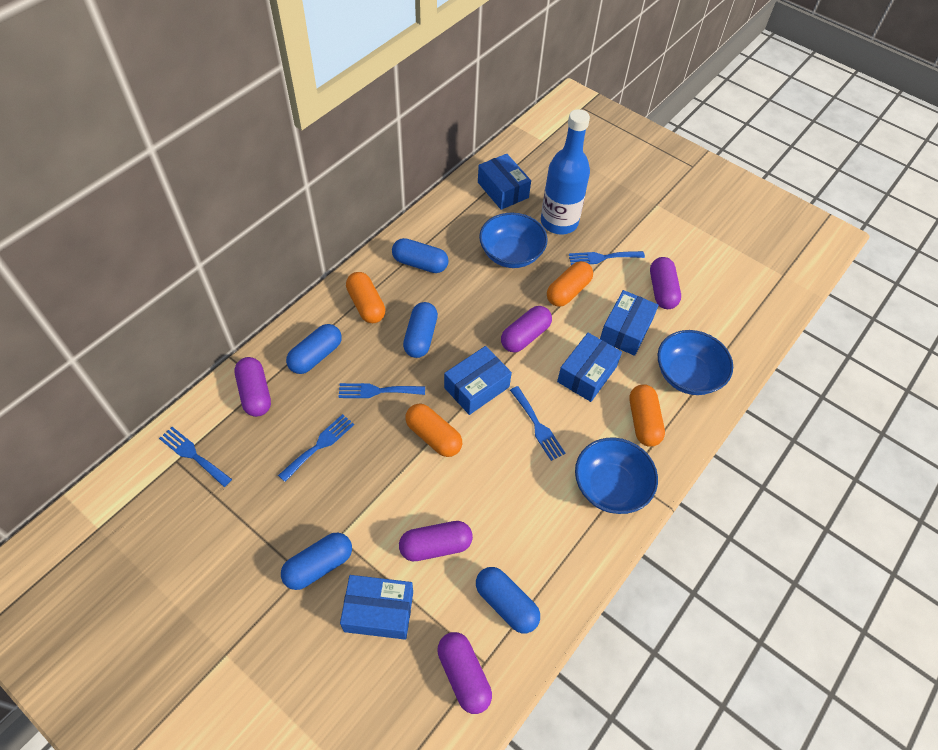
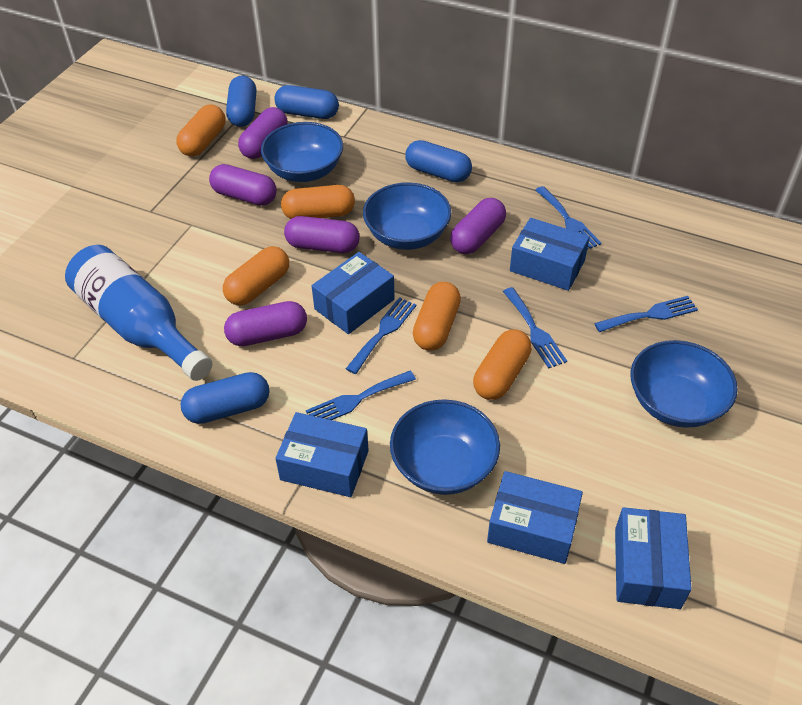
blue bowl: 3 -> 4
blue capsule: 5 -> 4
orange capsule: 4 -> 5

